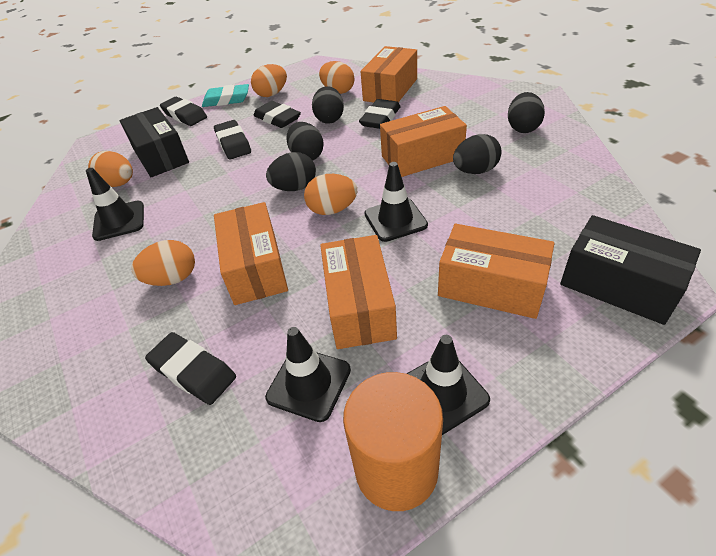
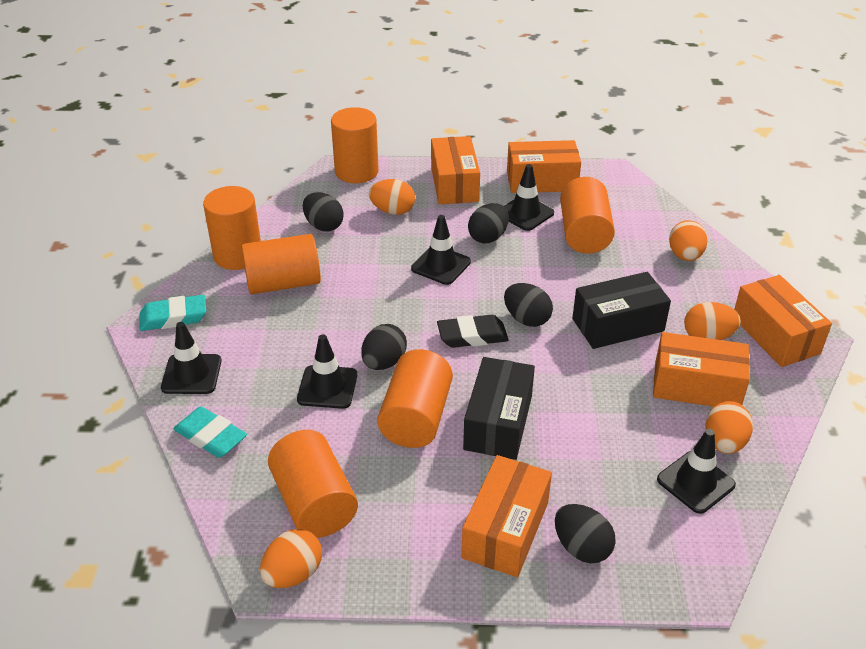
black eraser: 5 -> 1
black traffic cone: 4 -> 5
orange cylinder: 1 -> 6
turquoise eraser: 1 -> 2

